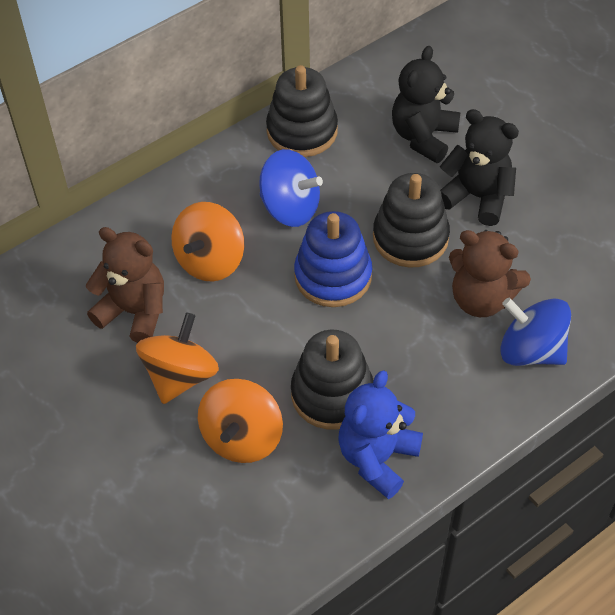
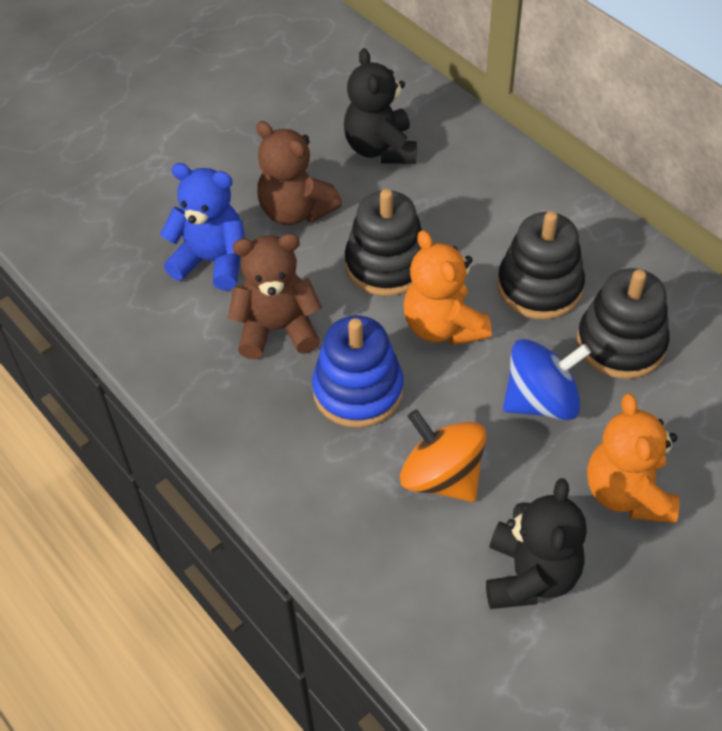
blue spinning top: 2 -> 1
orange spinning top: 3 -> 1
orange teddy bear: 0 -> 2

